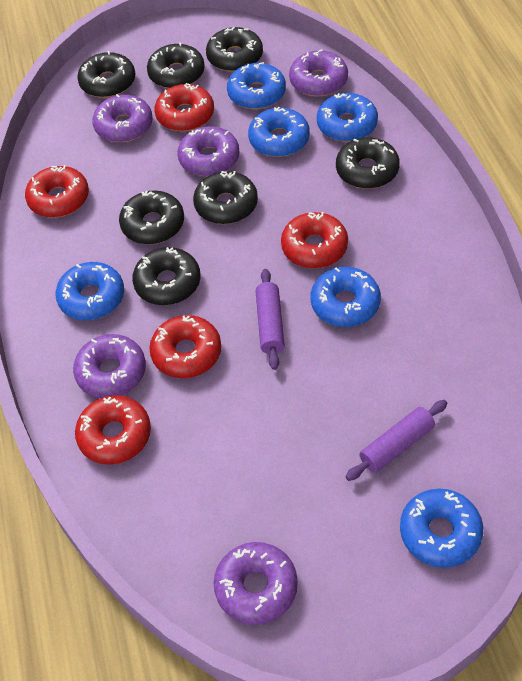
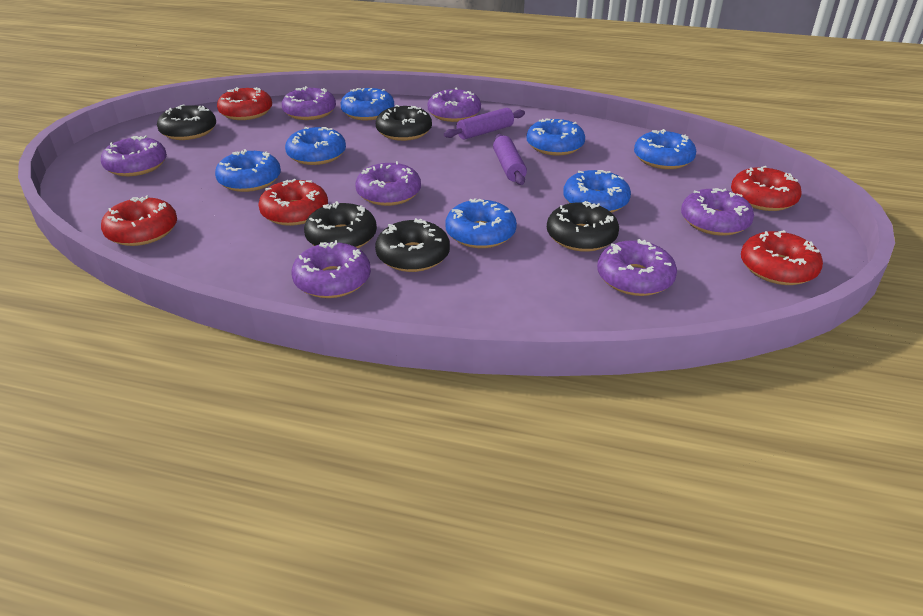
black donut: 7 -> 5
blue donut: 6 -> 7
purple donut: 5 -> 7

